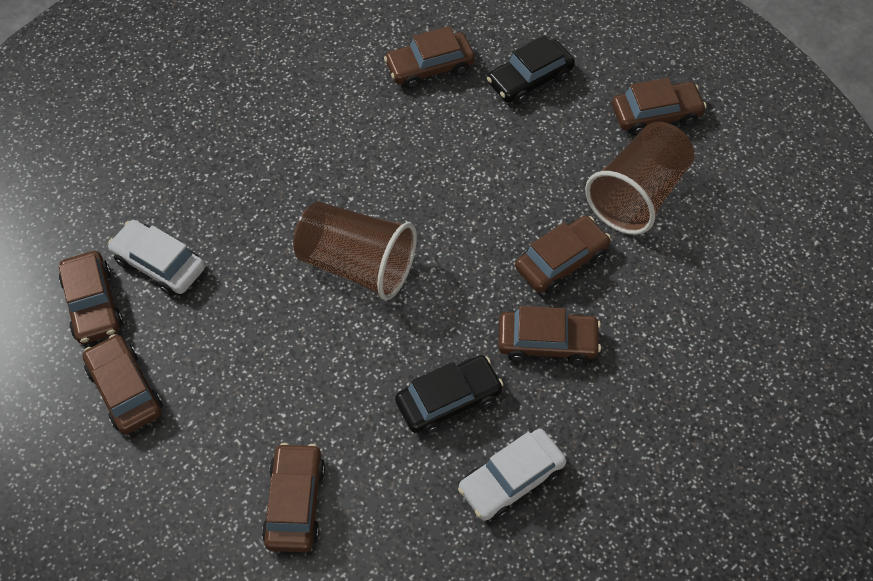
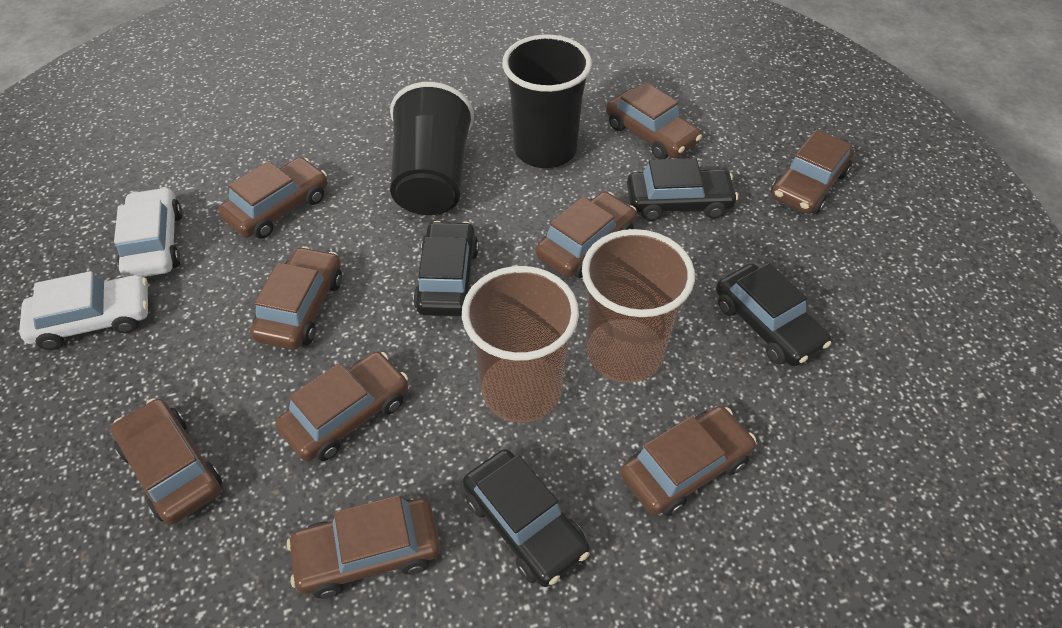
black car: 2 -> 4
black cup: 0 -> 2
brown car: 7 -> 9

